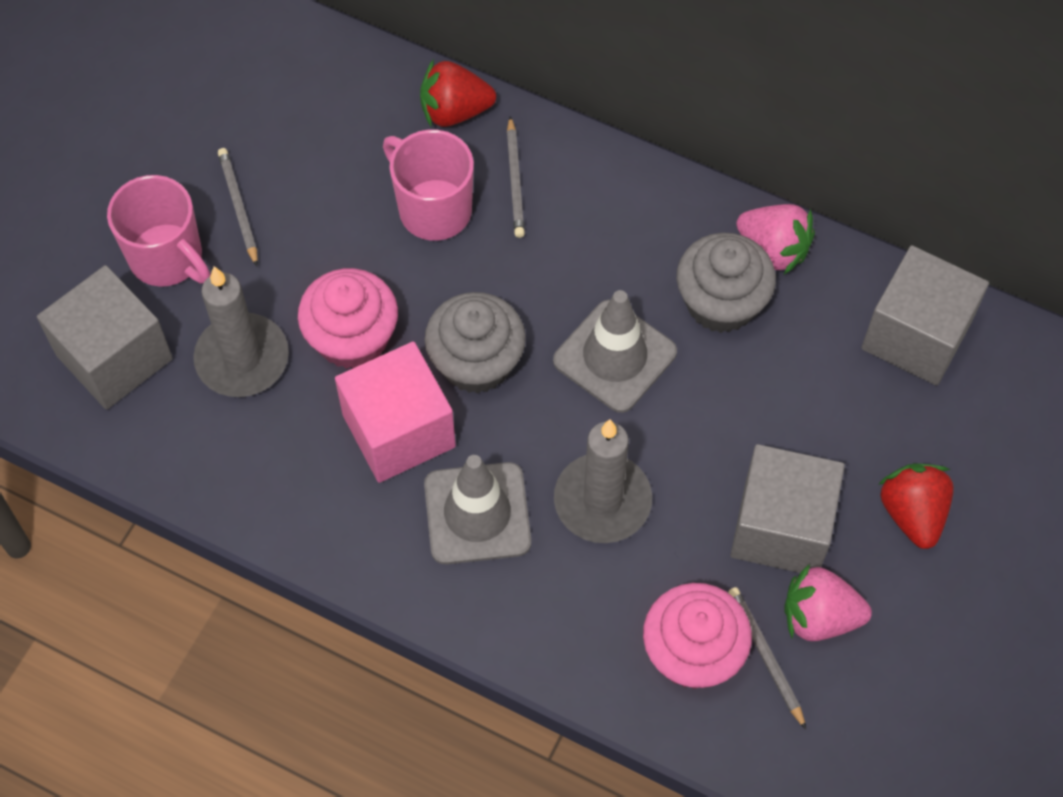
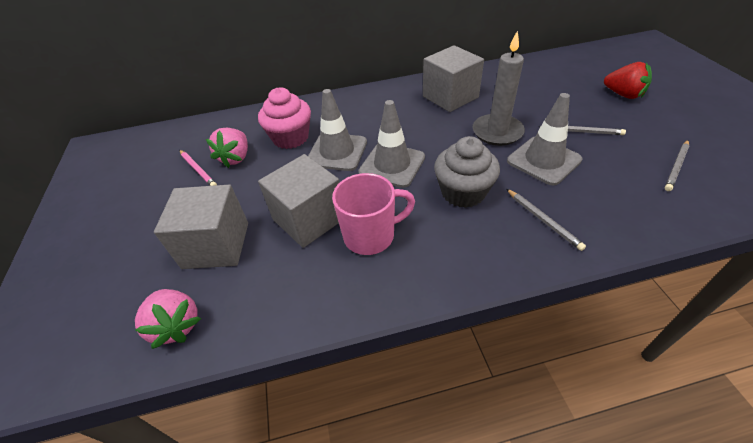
grey candle: 2 -> 1
grey cupcake: 2 -> 1
grey traffic cone: 2 -> 3
pink cube: 1 -> 0
pink cupcake: 2 -> 1
pink mug: 2 -> 1
pink pencil: 0 -> 1
red strawberry: 2 -> 1

